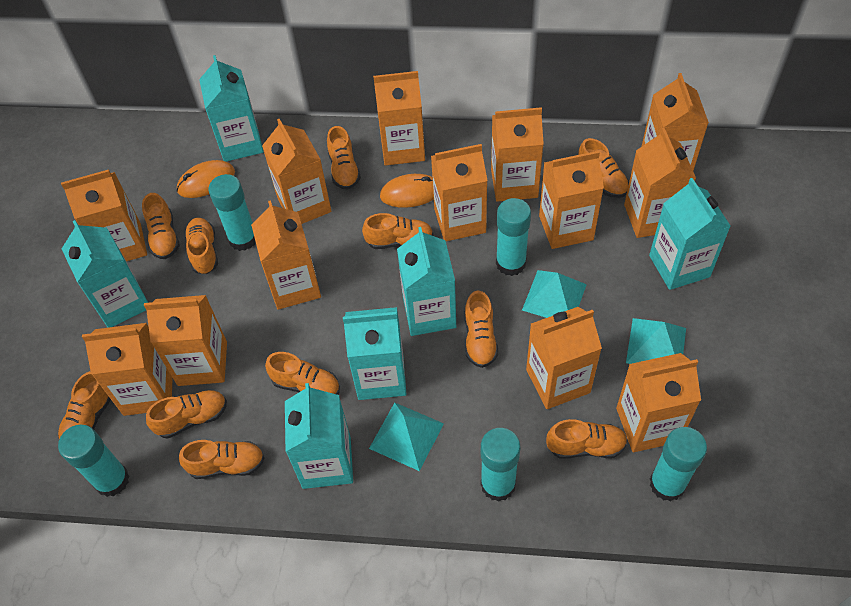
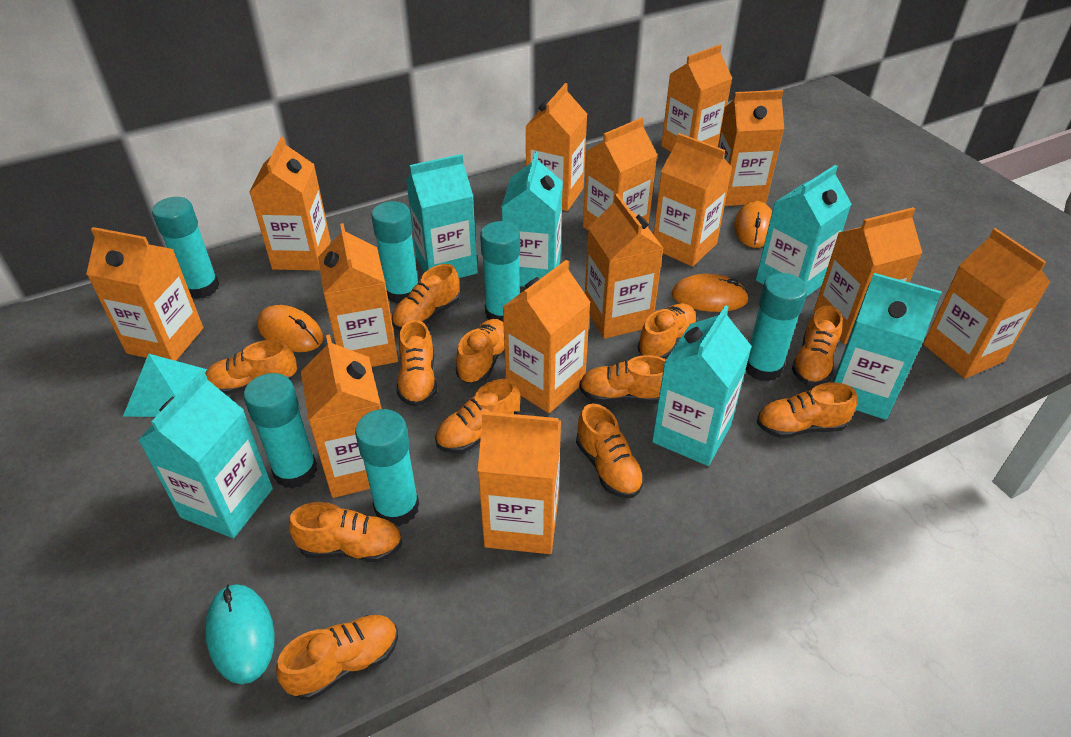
orange carton: 13 -> 14
orange mouse: 2 -> 3
orange shoe: 11 -> 12
turquoise glue stick: 5 -> 6
turquoise mouse: 0 -> 1
turquoise pyramid: 3 -> 1

